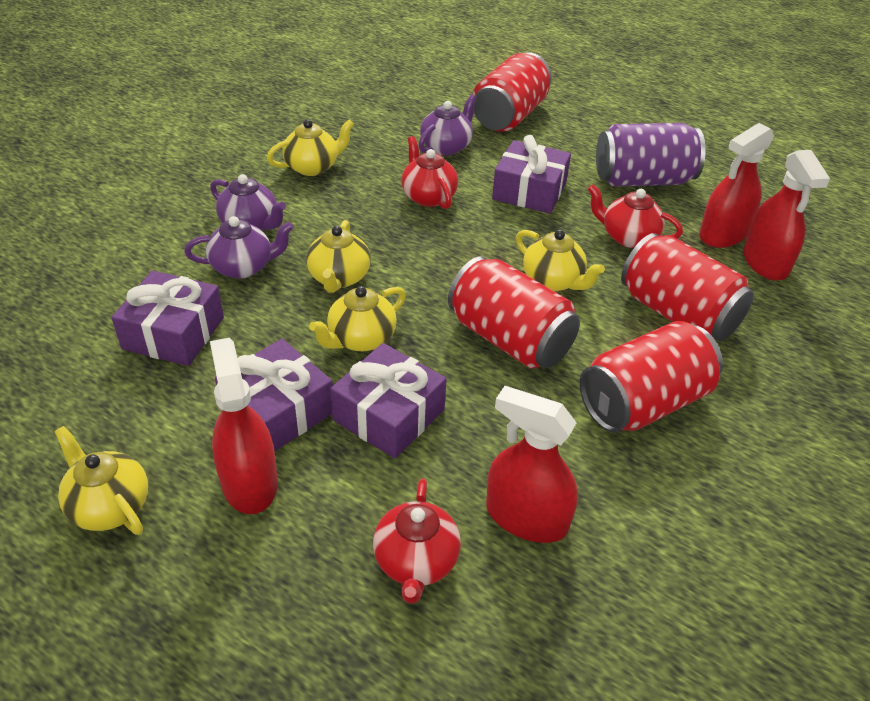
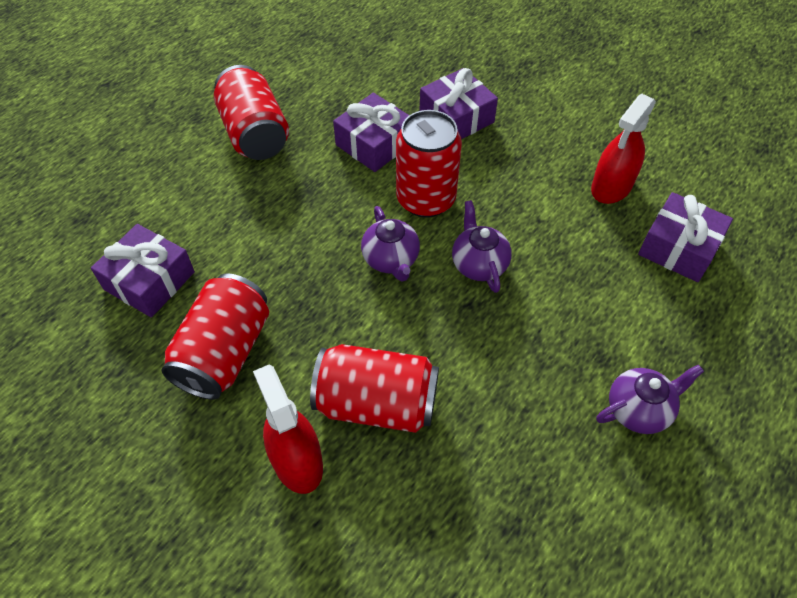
purple can: 1 -> 0
red spray bottle: 4 -> 2
red teapot: 3 -> 0
yellow teapot: 5 -> 0

